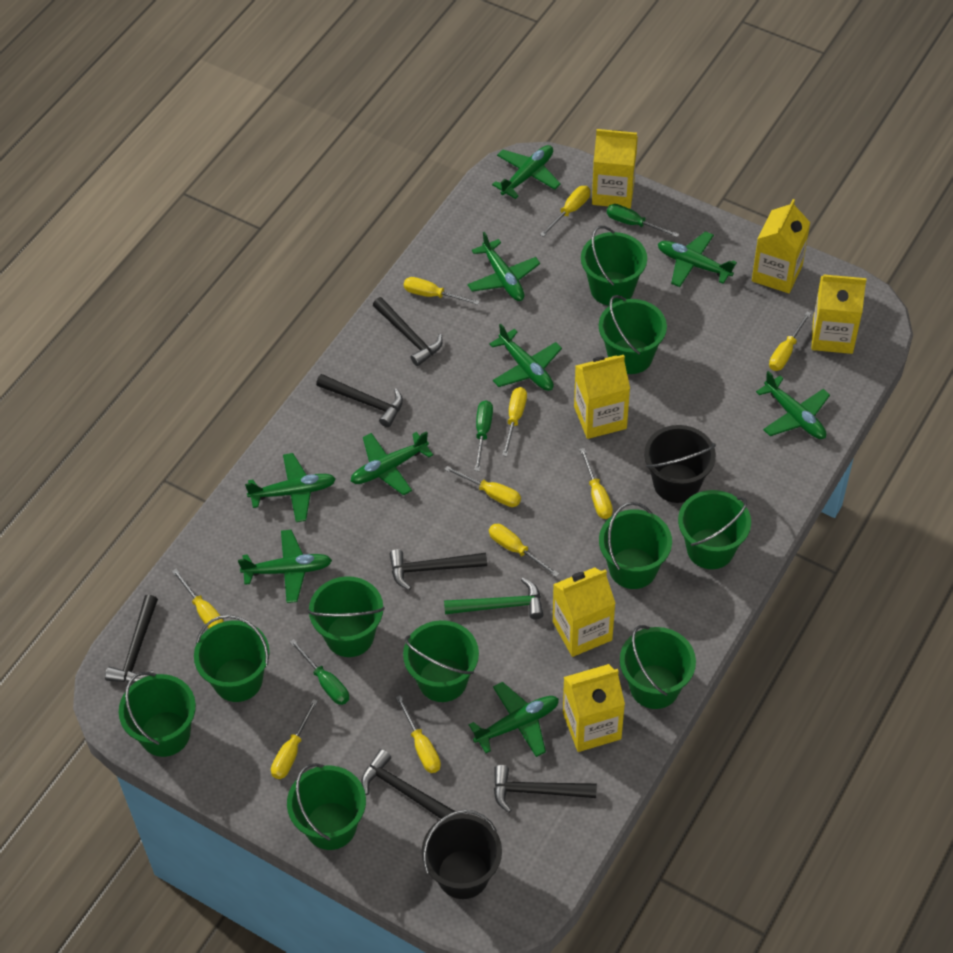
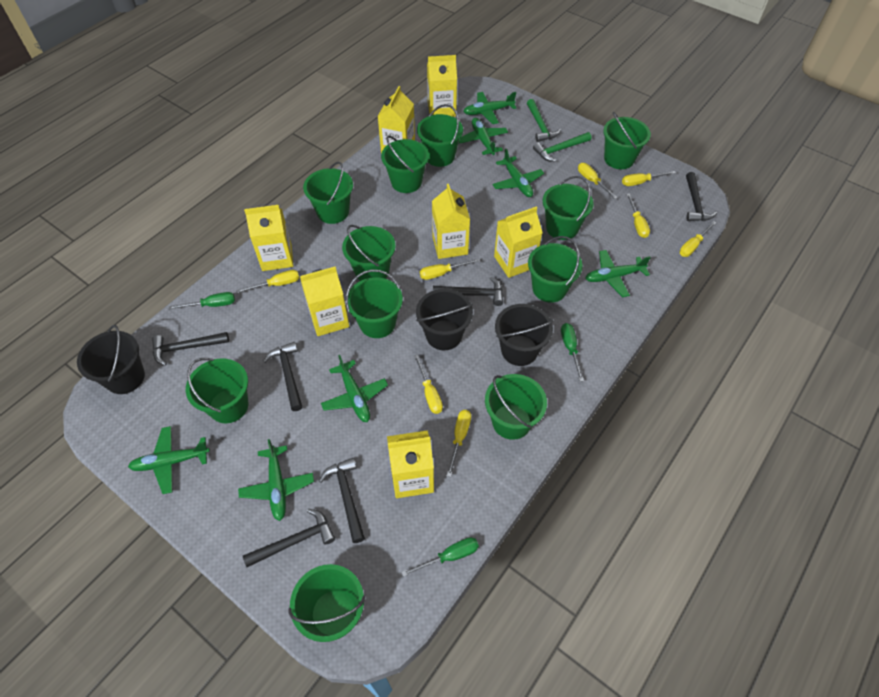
black bucket: 2 -> 3
green bucket: 10 -> 11
green hammer: 1 -> 2
green plane: 9 -> 7
yellow carton: 6 -> 7
yellow screwdriver: 10 -> 8

